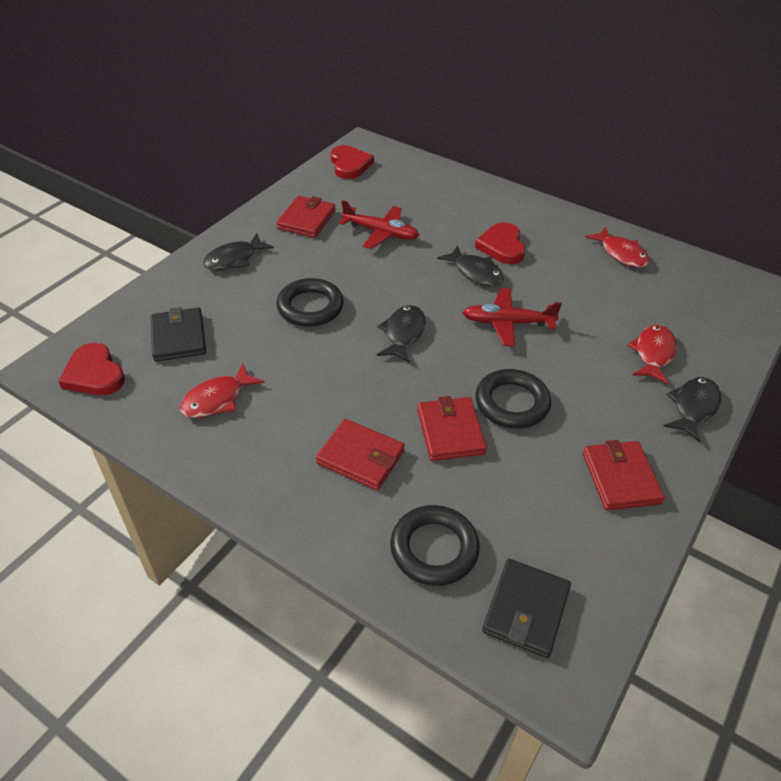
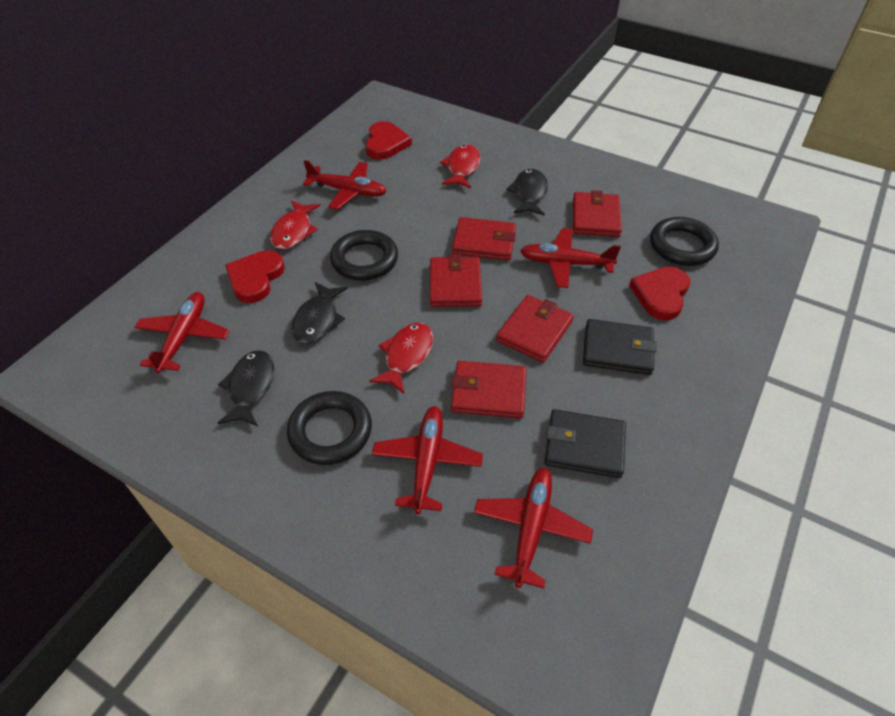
black fish: 4 -> 3
red plane: 2 -> 5
red wallet: 4 -> 5

